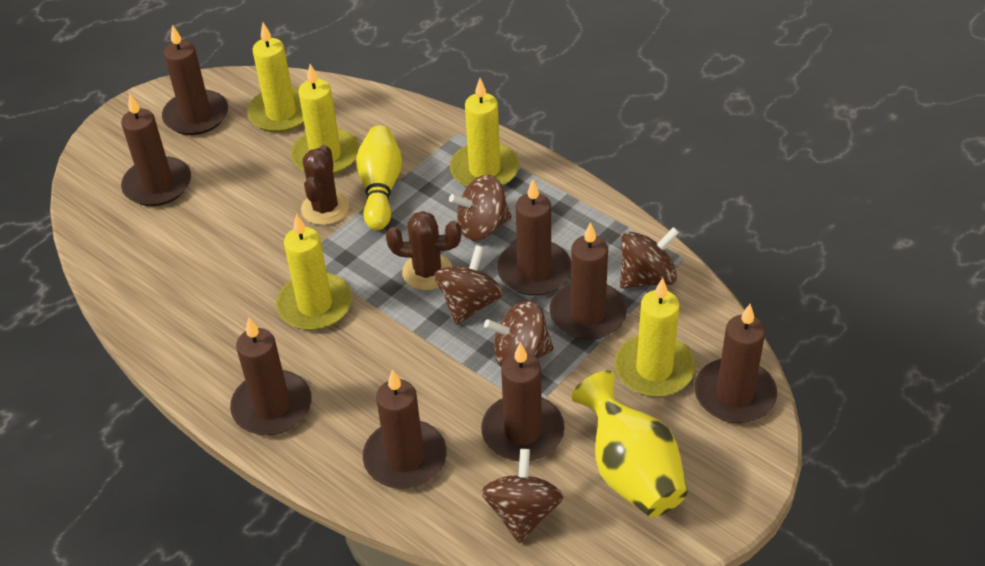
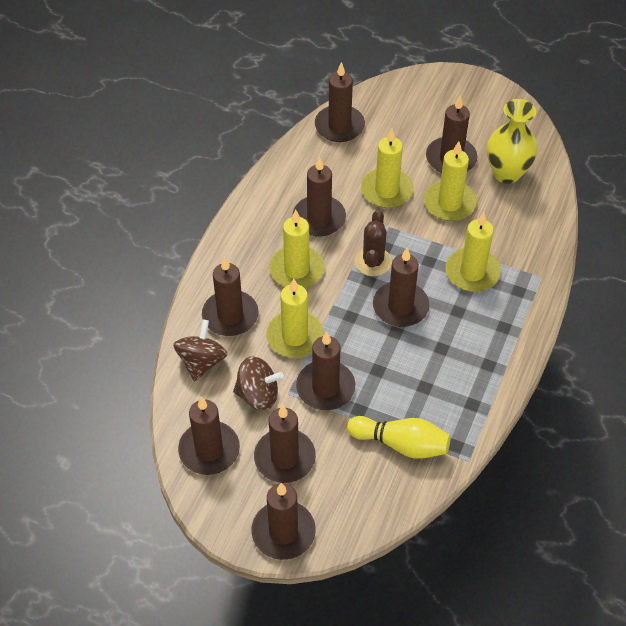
brown cactus: 2 -> 1
brown candle: 8 -> 9
brown spinning top: 5 -> 2

